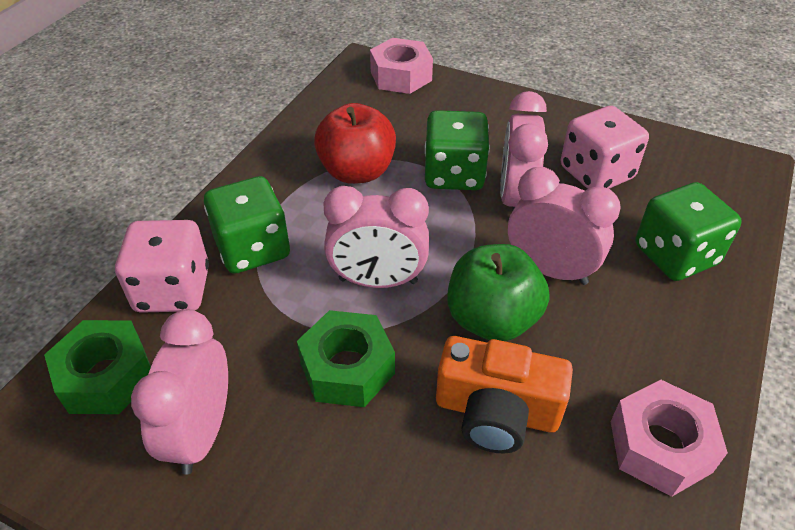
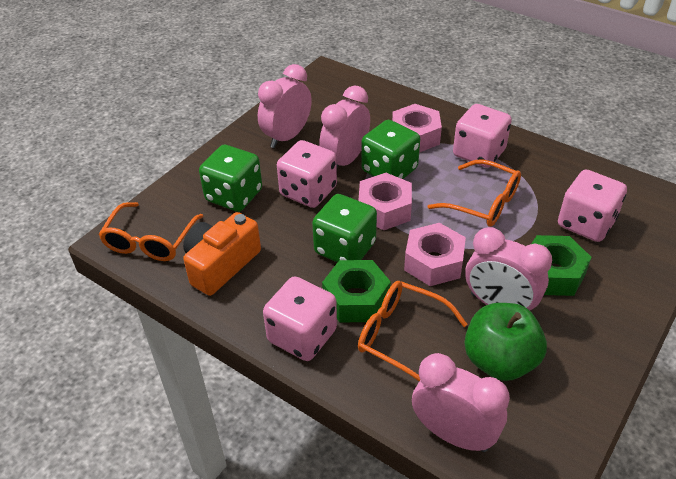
orange glasses: 0 -> 3
pink dice: 2 -> 4
pink nut: 2 -> 3
red apple: 1 -> 0

